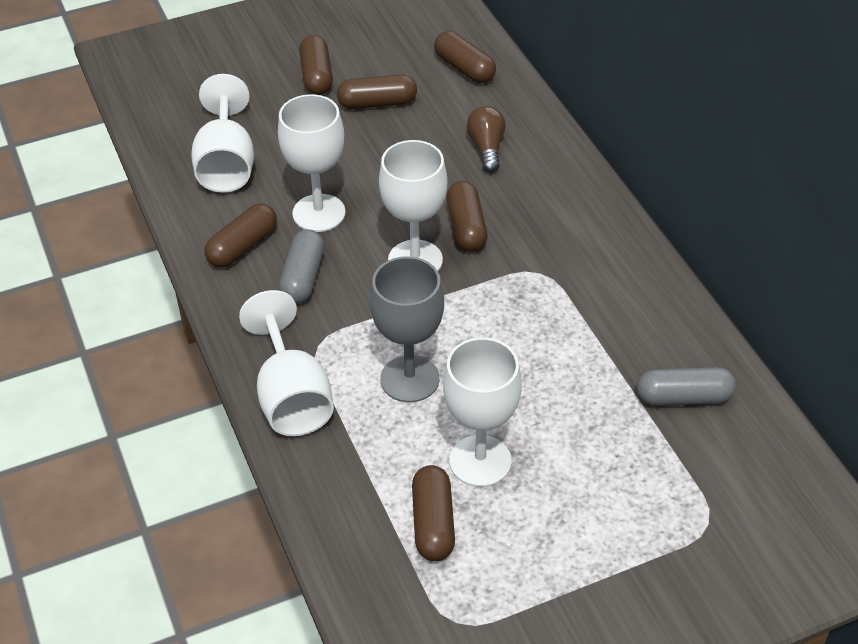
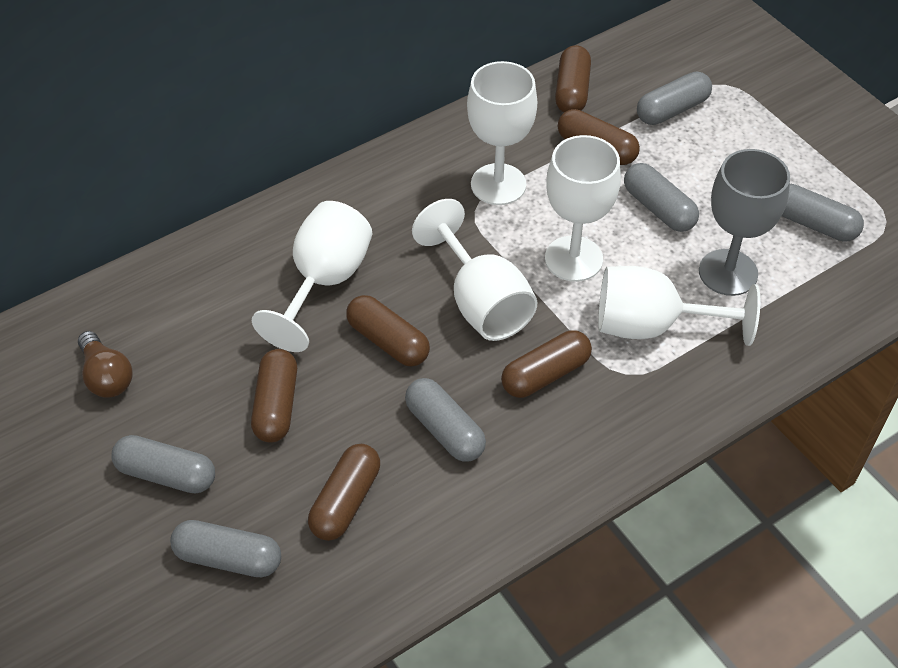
grey capsule: 2 -> 6

